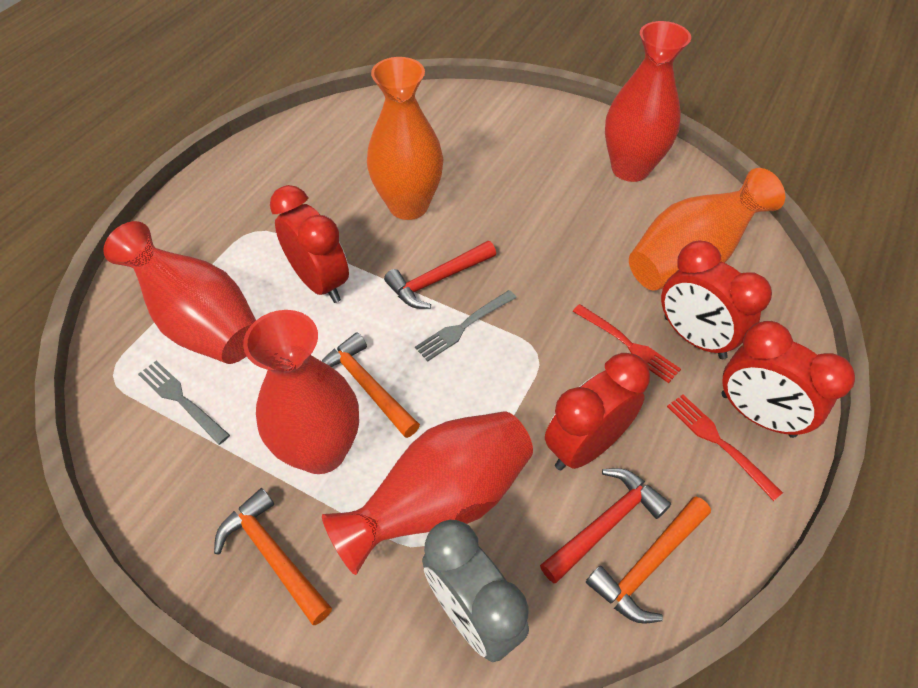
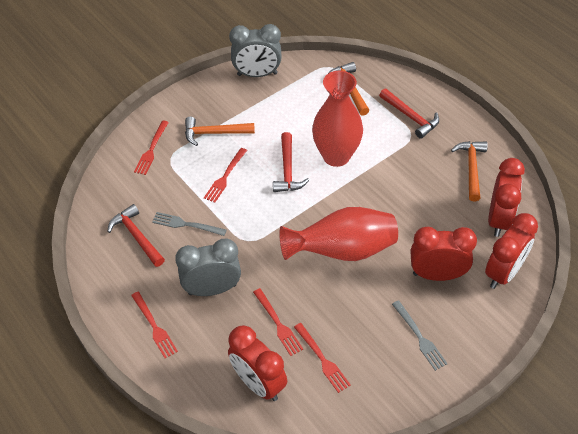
grey clock: 1 -> 2
orange vase: 2 -> 0
red fork: 2 -> 5
red hammer: 2 -> 3
red vase: 4 -> 2

